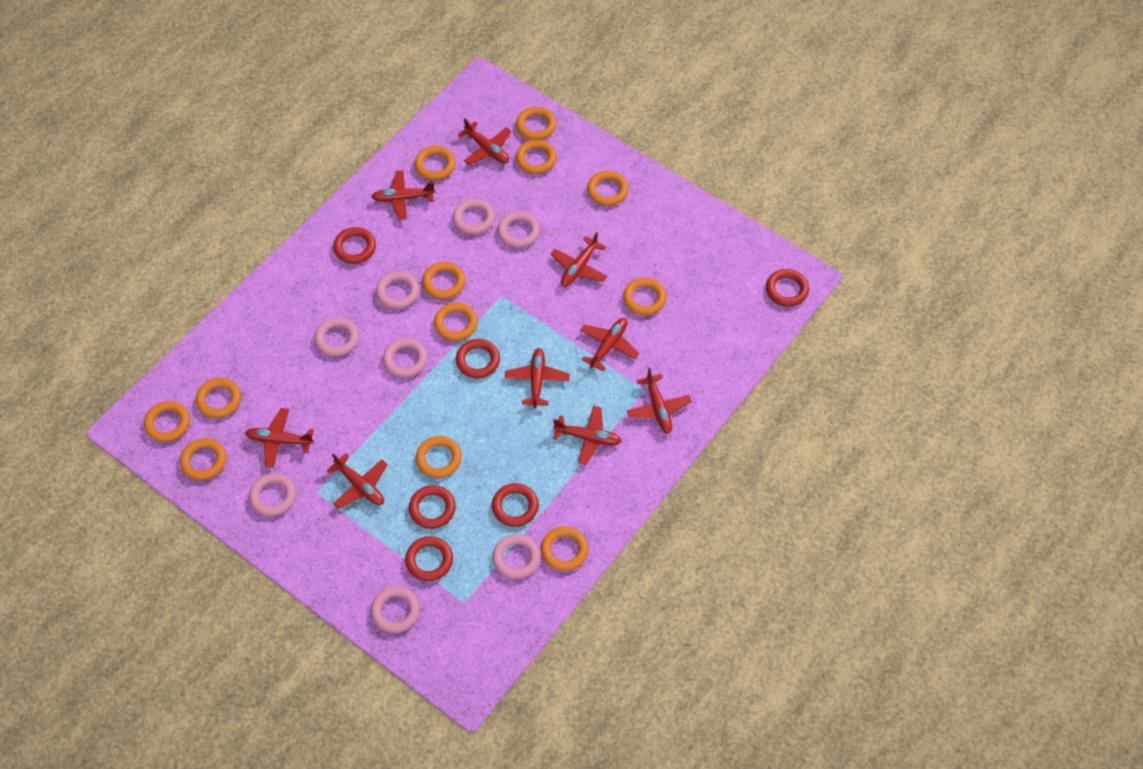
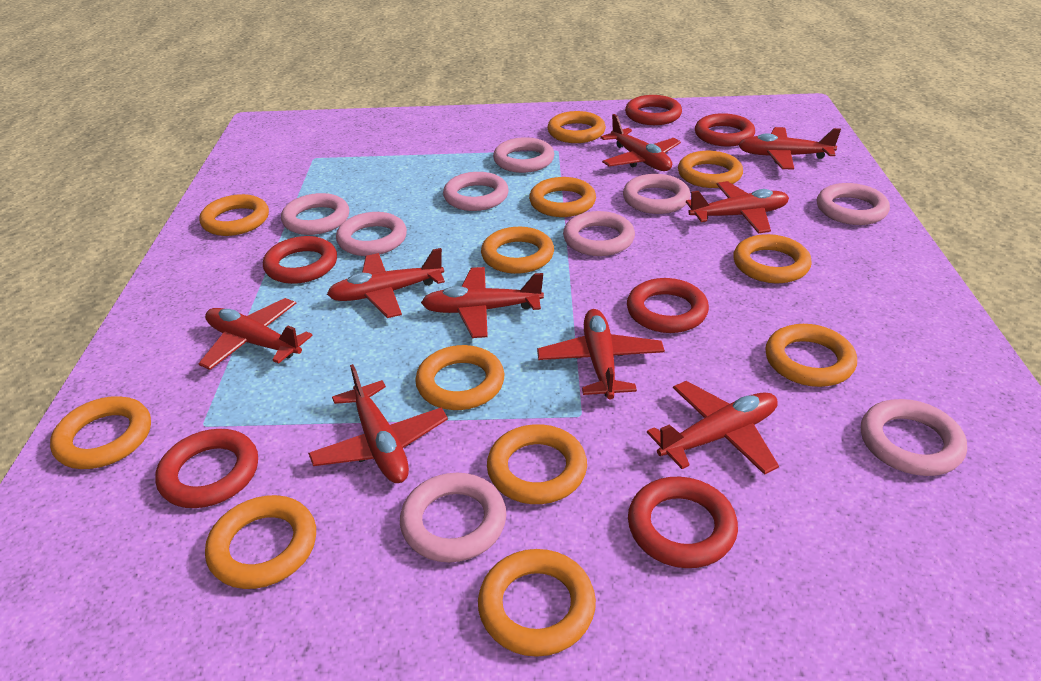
pink ring: 8 -> 9

